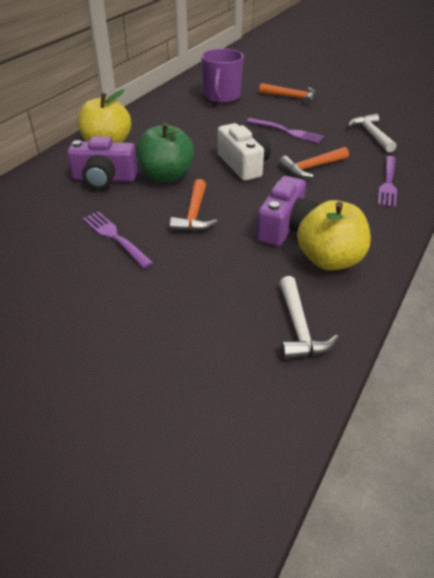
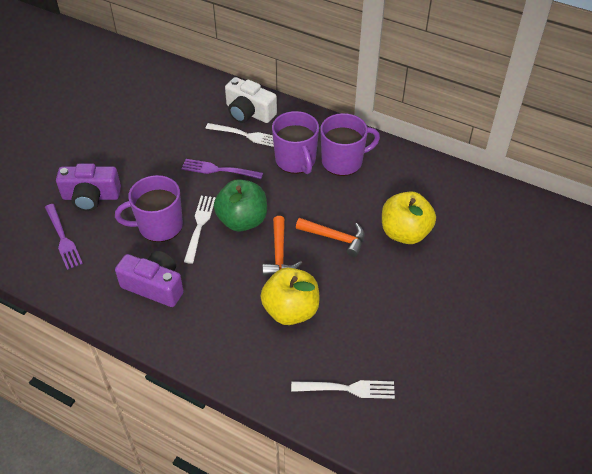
orange hammer: 3 -> 2
purple fork: 3 -> 2
purple mug: 1 -> 3
white fork: 0 -> 3
white hammer: 2 -> 0

